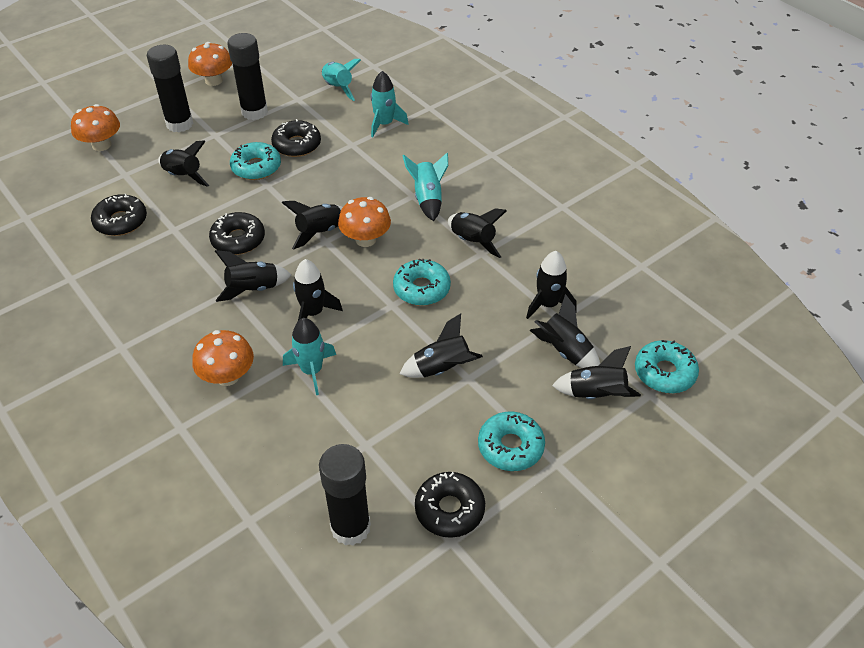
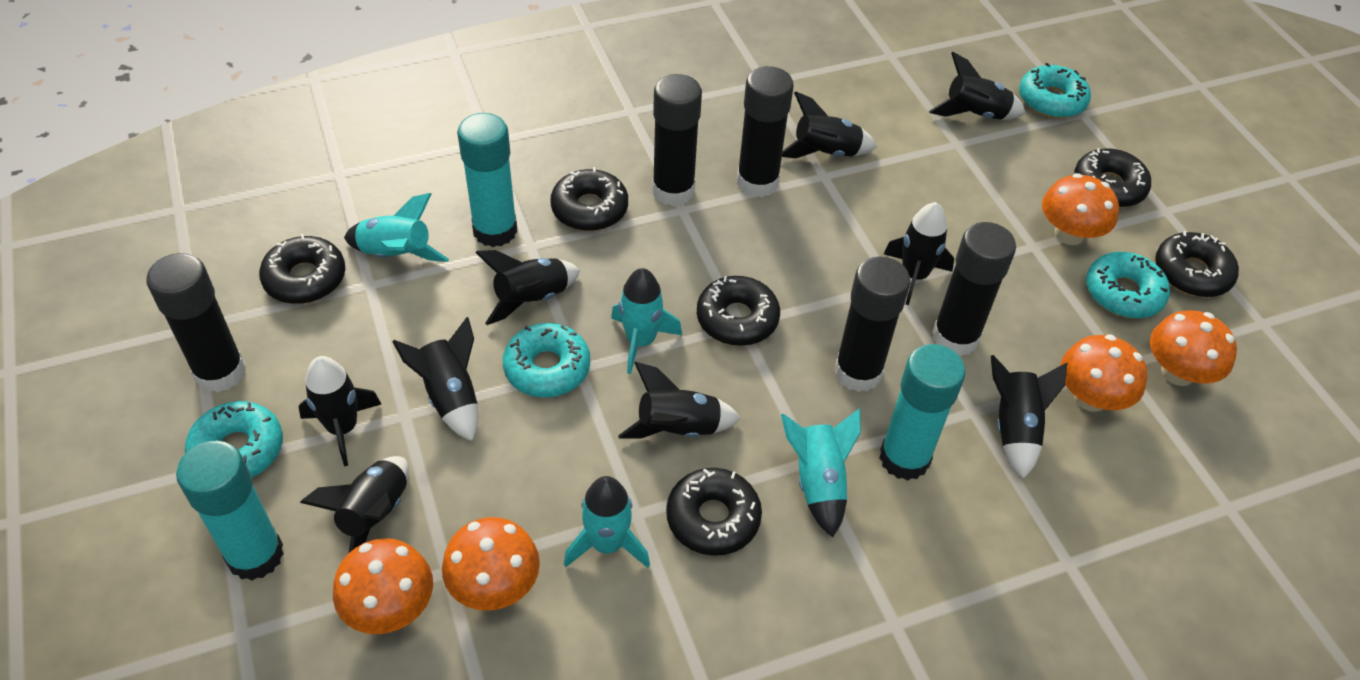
black donut: 4 -> 6
black glue stick: 3 -> 5
orange mushroom: 4 -> 5
turquoise glue stick: 0 -> 3

